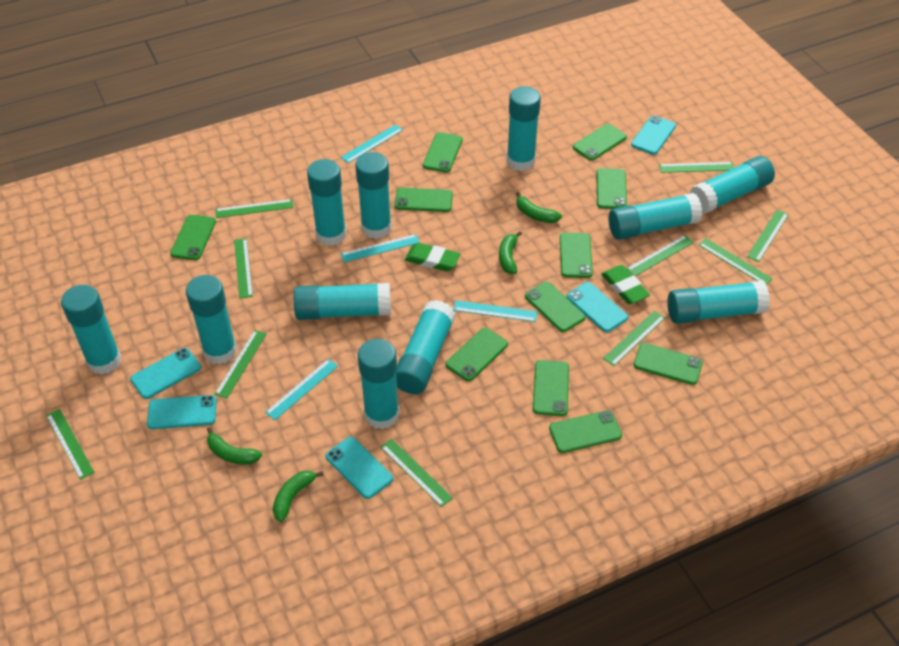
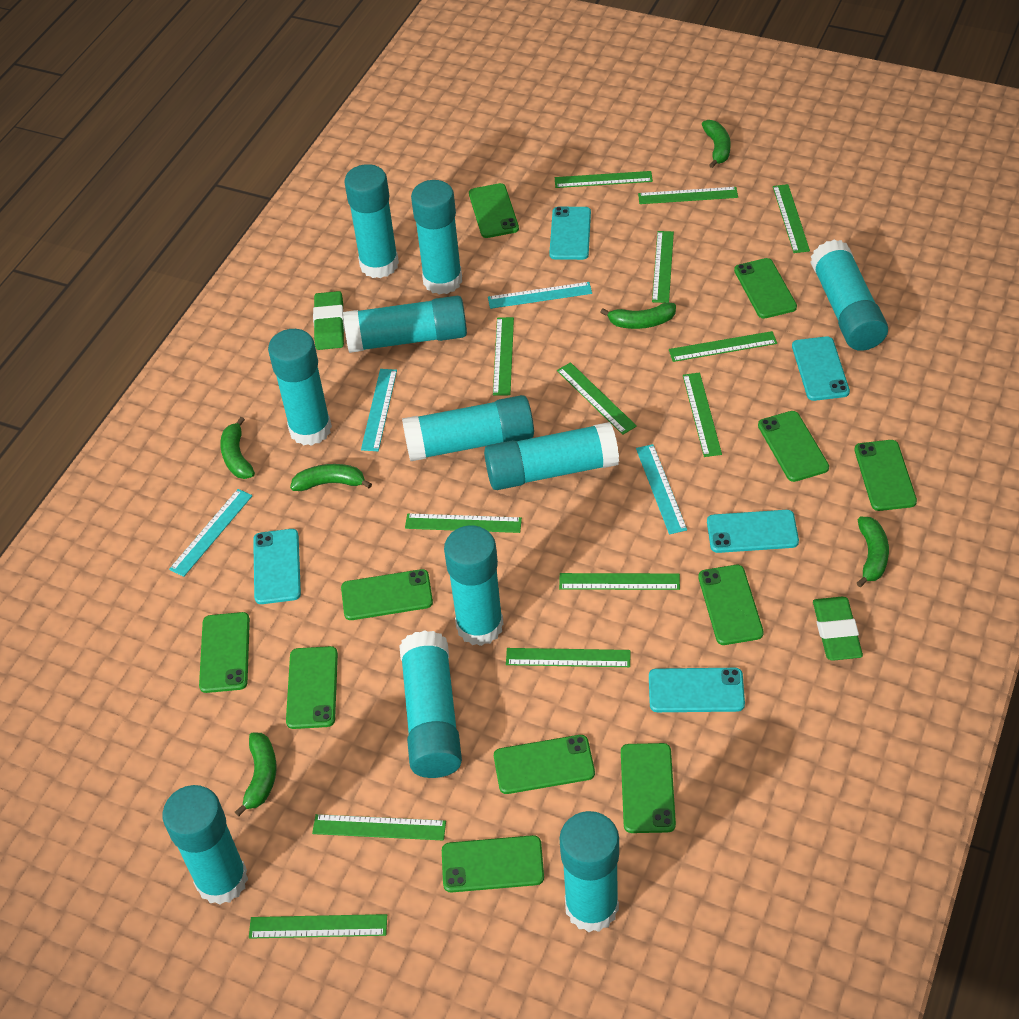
green banana: 4 -> 6
green ruler: 10 -> 13

